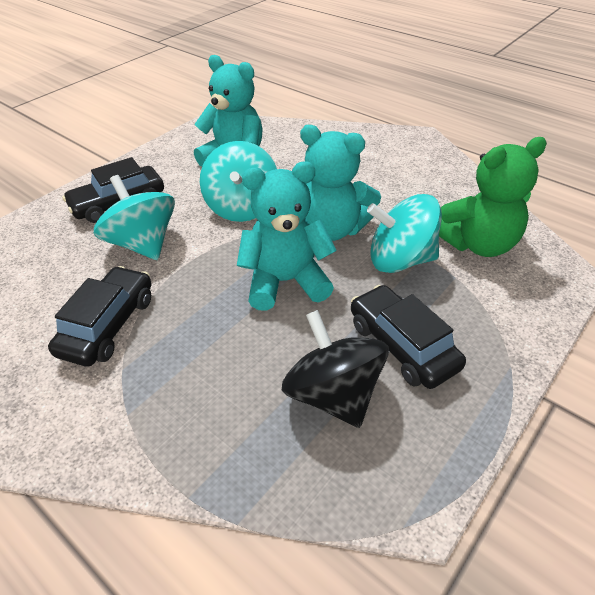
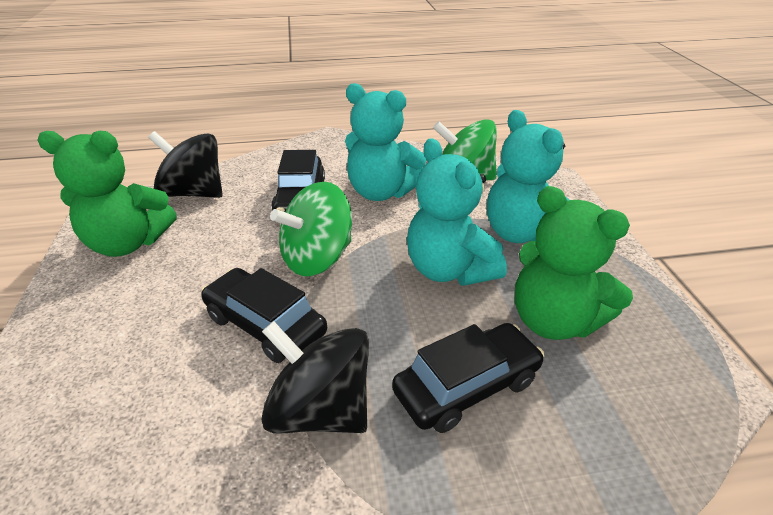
black spinning top: 1 -> 2
green spinning top: 0 -> 2
green teddy bear: 1 -> 2
turquoise spinning top: 3 -> 0

